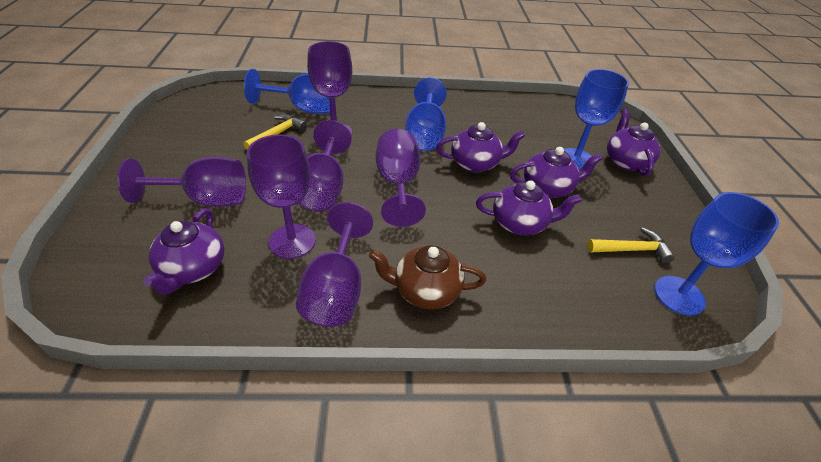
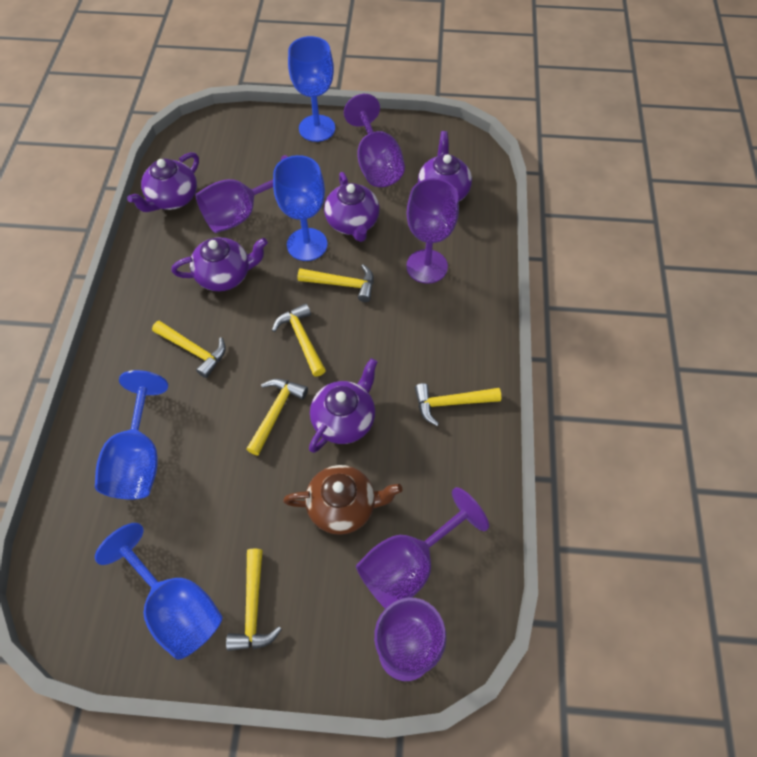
purple goblet: 6 -> 5
yellow hammer: 2 -> 6

